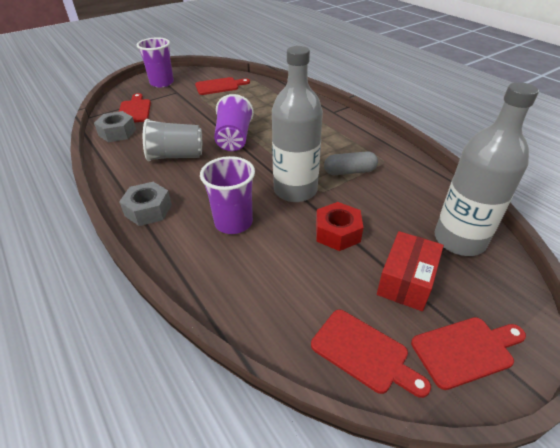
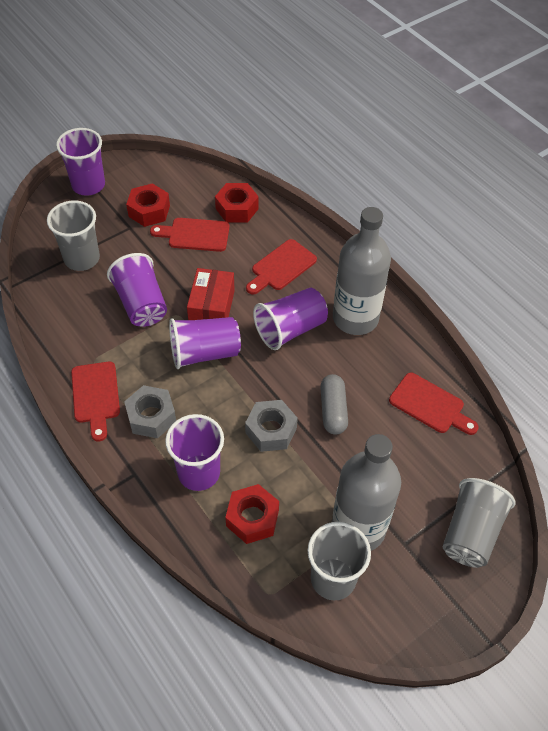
grey cup: 1 -> 3
purple cup: 3 -> 5
red nut: 1 -> 3

